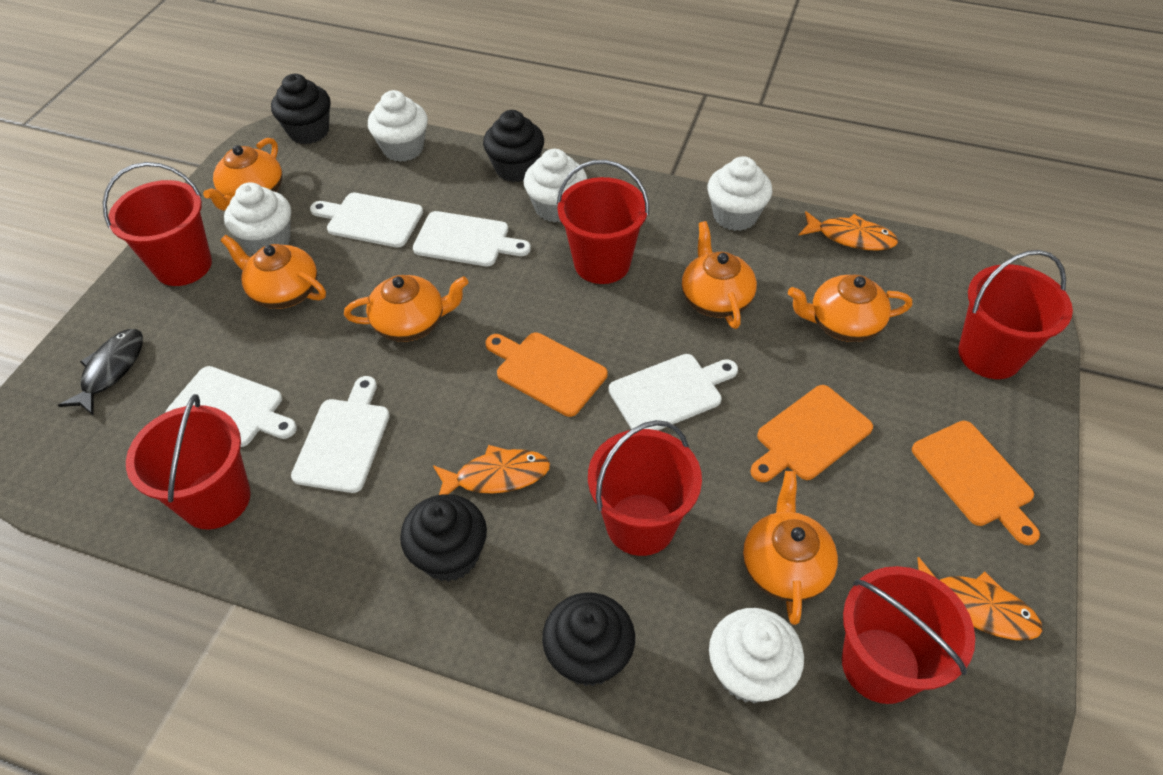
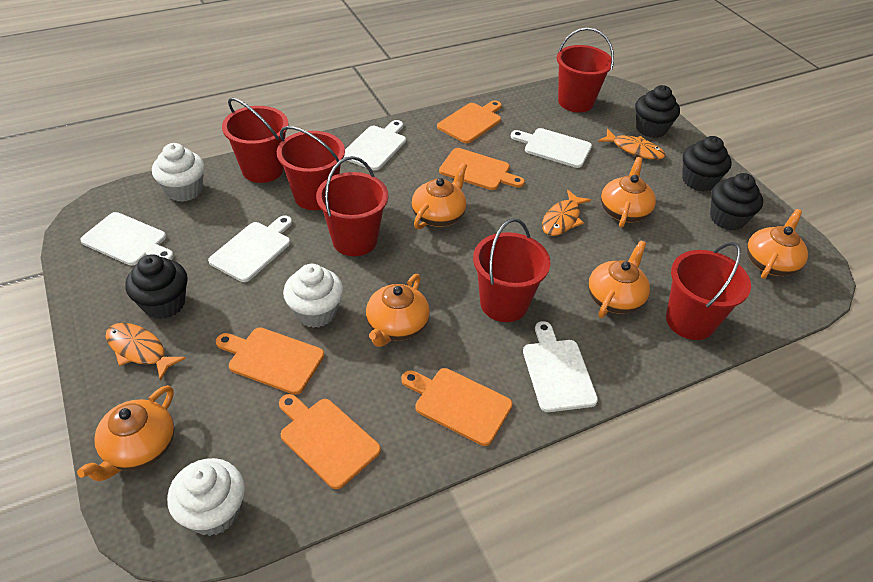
black fish: 1 -> 0
orange cutting board: 3 -> 5
white cupcake: 5 -> 3

